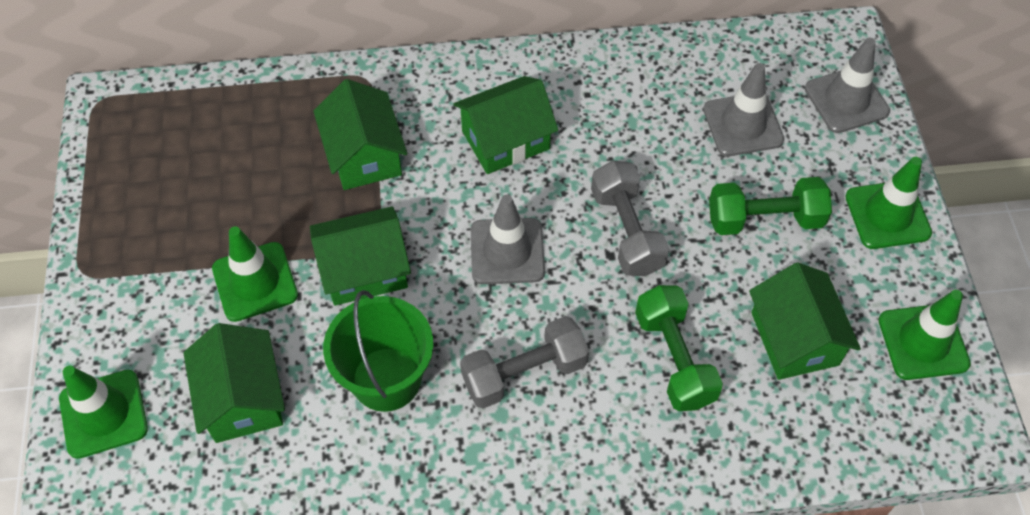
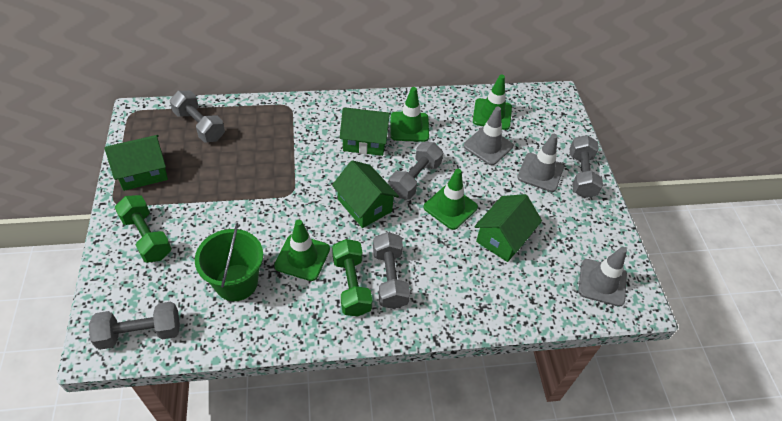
green house: 5 -> 4
grey dumbbell: 2 -> 5

